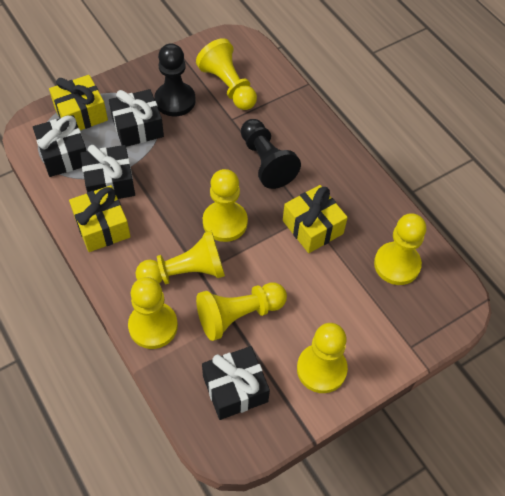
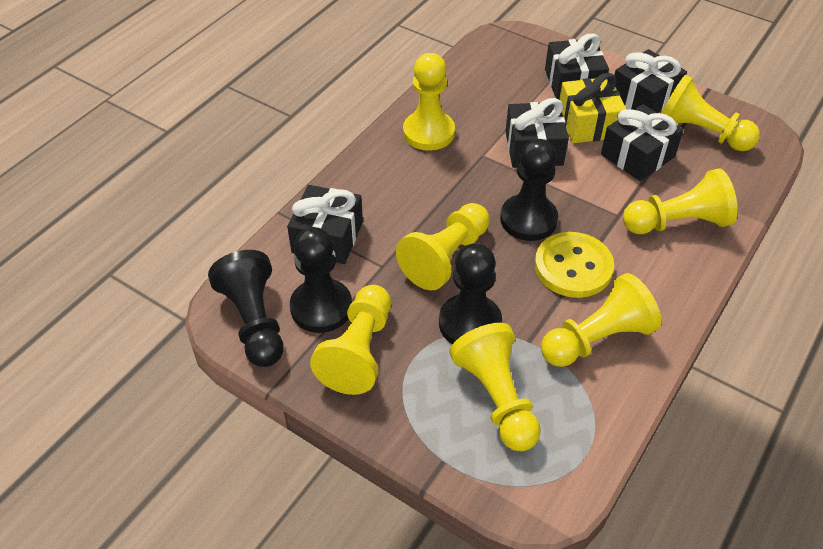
black gift: 4 -> 5
black pawn: 2 -> 4
yellow button: 0 -> 1
yellow gift: 3 -> 1

